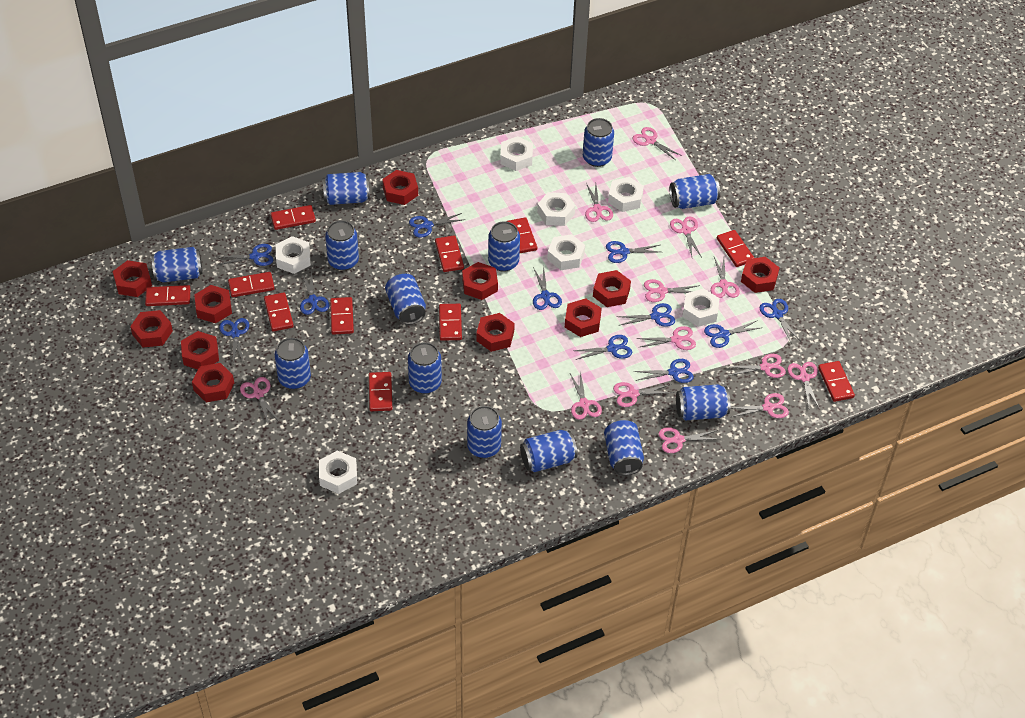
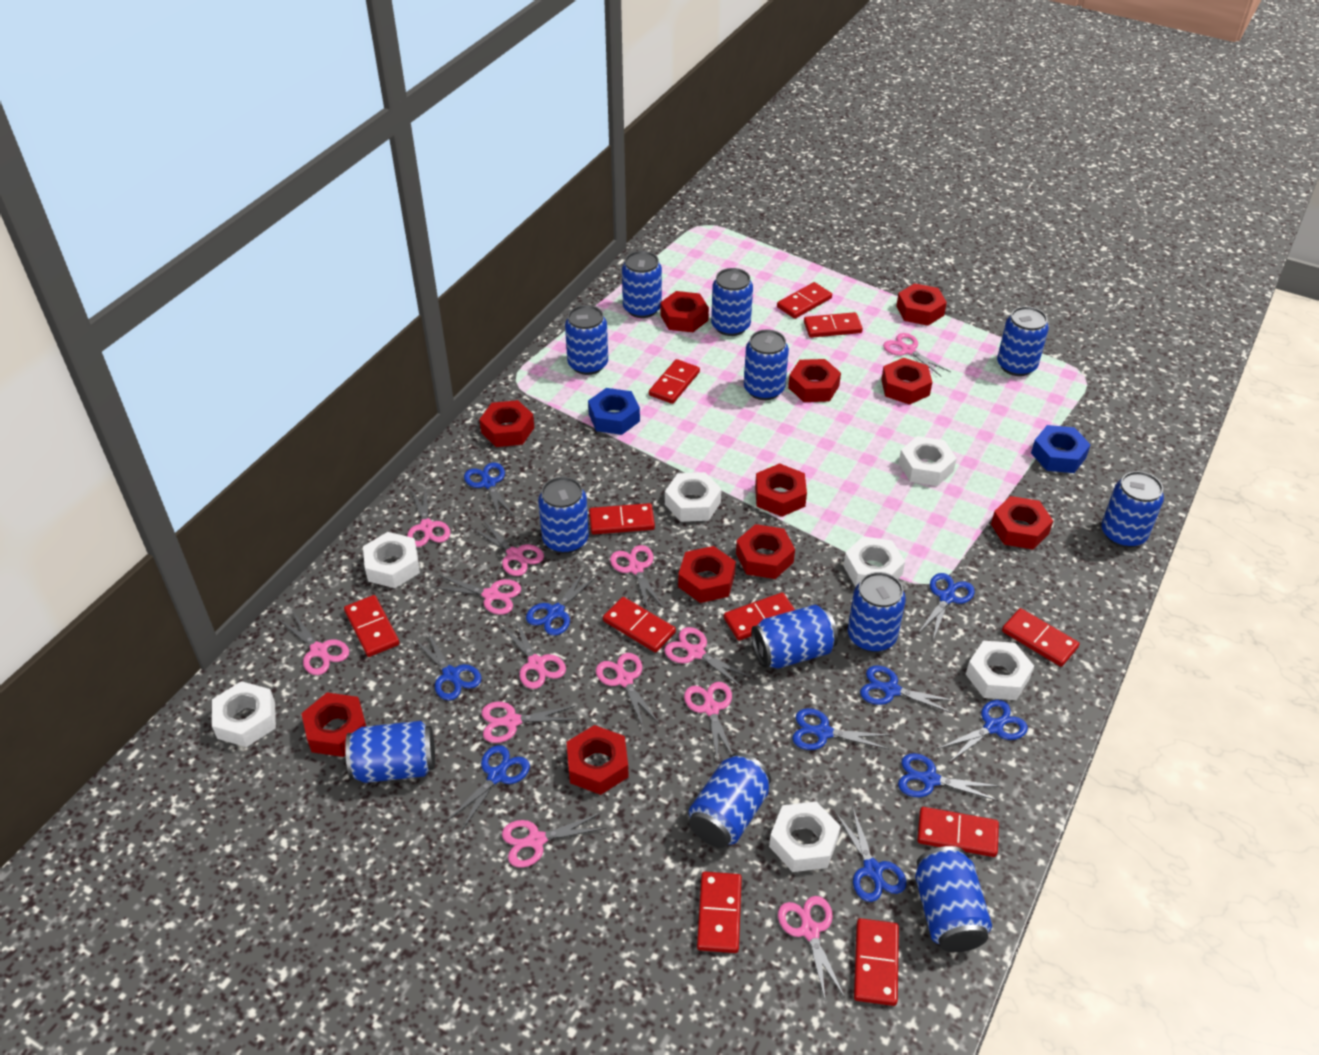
blue can: 13 -> 12
blue nut: 0 -> 2
blue scissors: 11 -> 10

